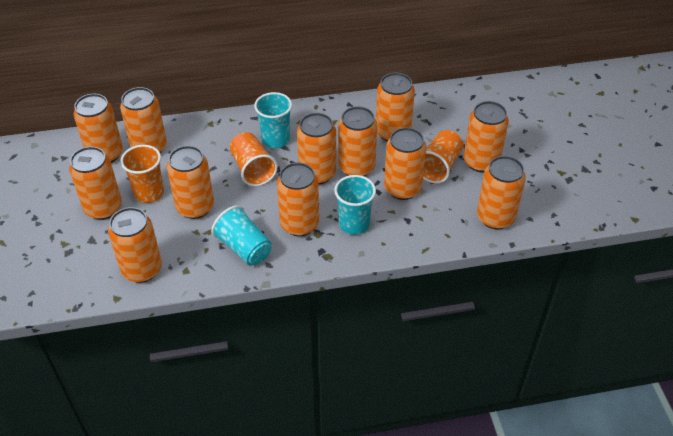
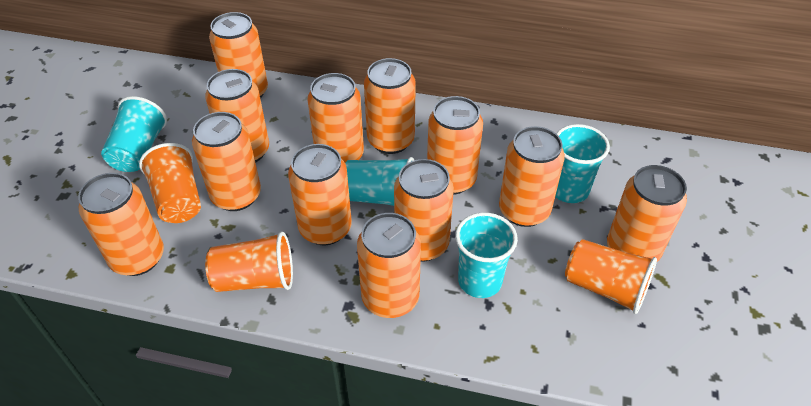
turquoise cup: 3 -> 4

